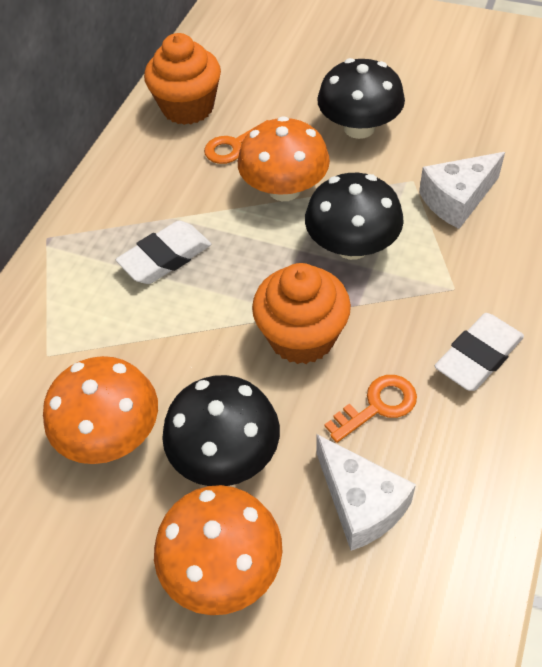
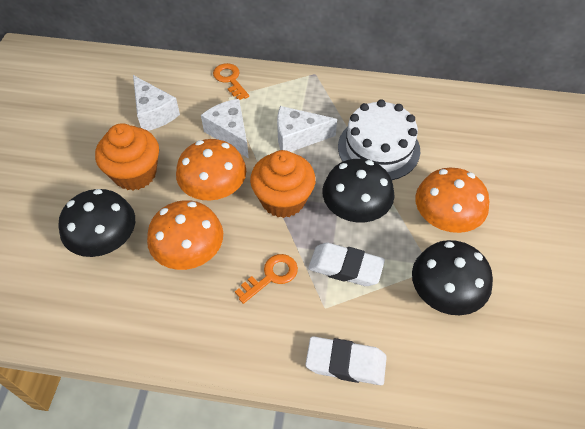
white cake: 0 -> 1
white cheese: 2 -> 3

